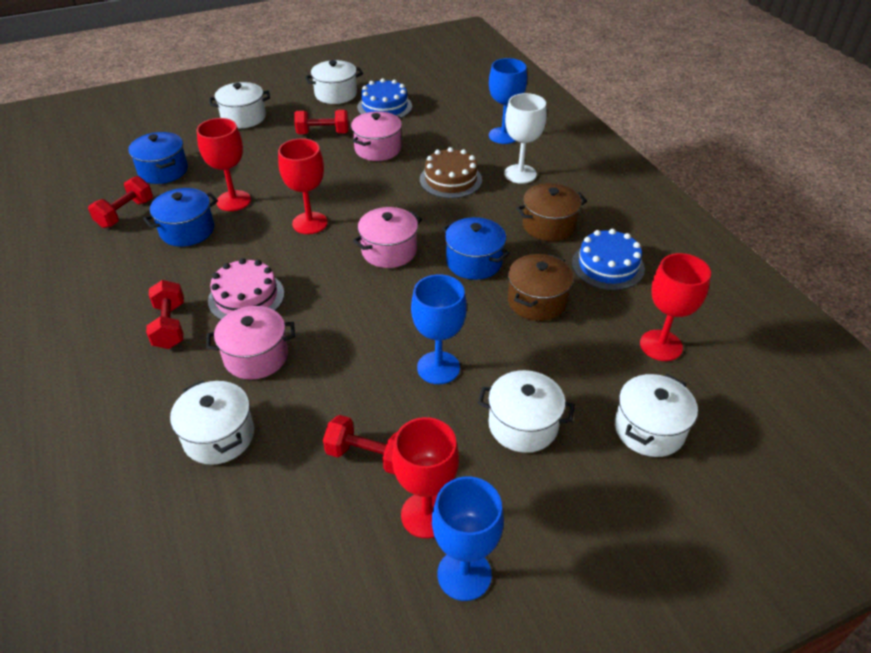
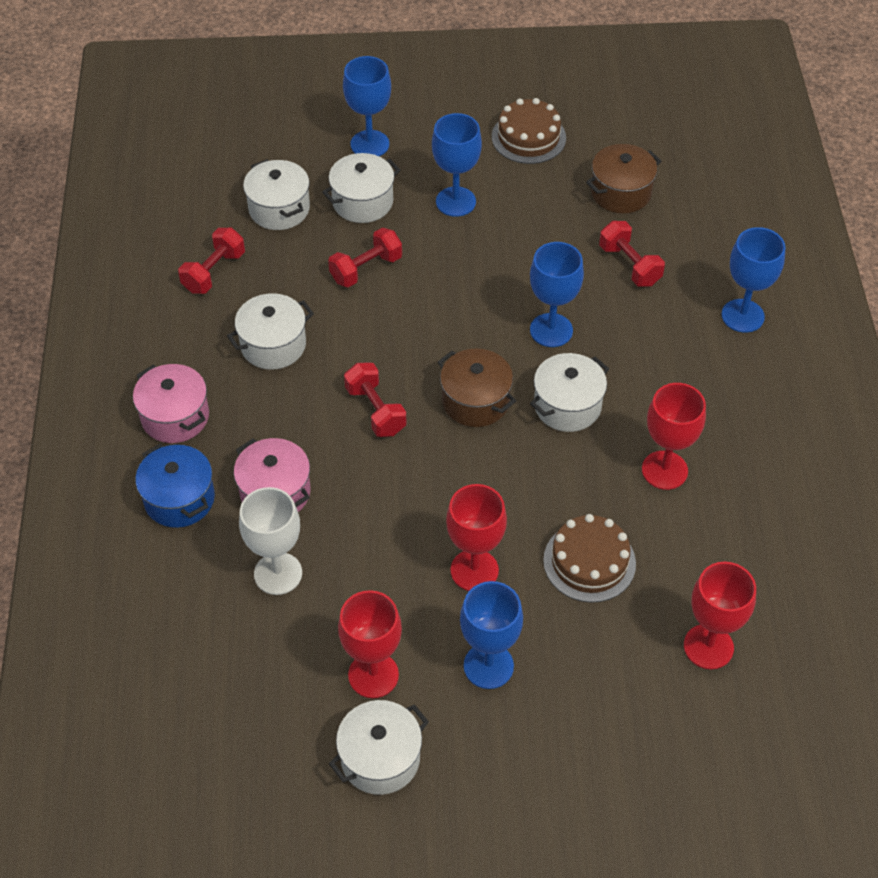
blue cake: 2 -> 0
blue goblet: 3 -> 5
blue pot: 3 -> 1
brown cake: 1 -> 2
pink cake: 1 -> 0
pink pot: 3 -> 2

